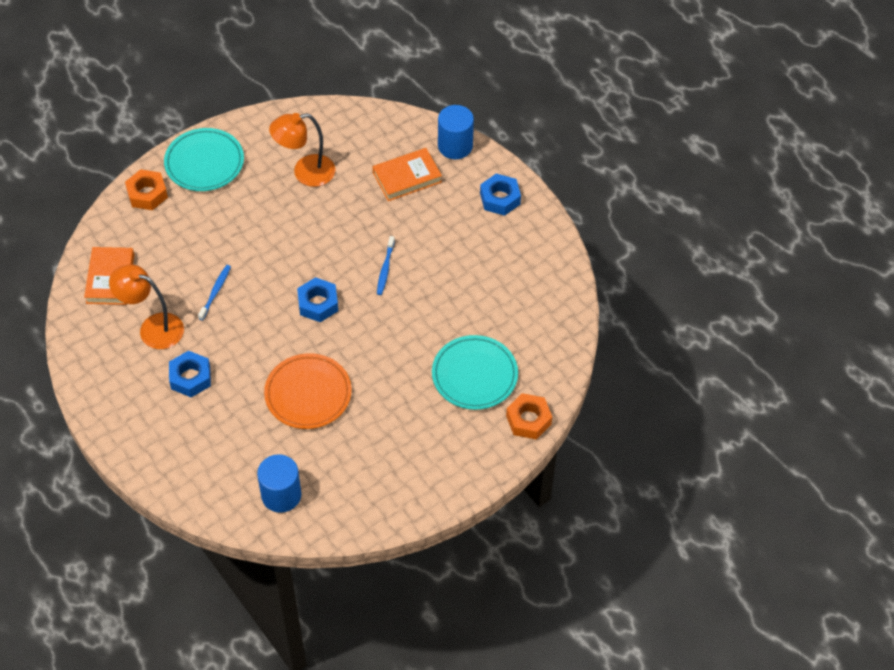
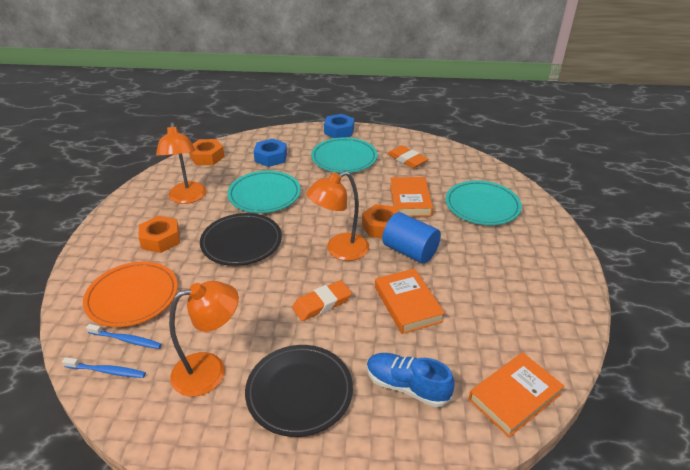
black plate: 0 -> 2
blue cylinder: 2 -> 1
blue nut: 3 -> 2
blue shoe: 0 -> 1
orange book: 2 -> 3
orange eraser: 0 -> 2
orange lamp: 2 -> 3
orange nut: 2 -> 3
turquoise plate: 2 -> 3

